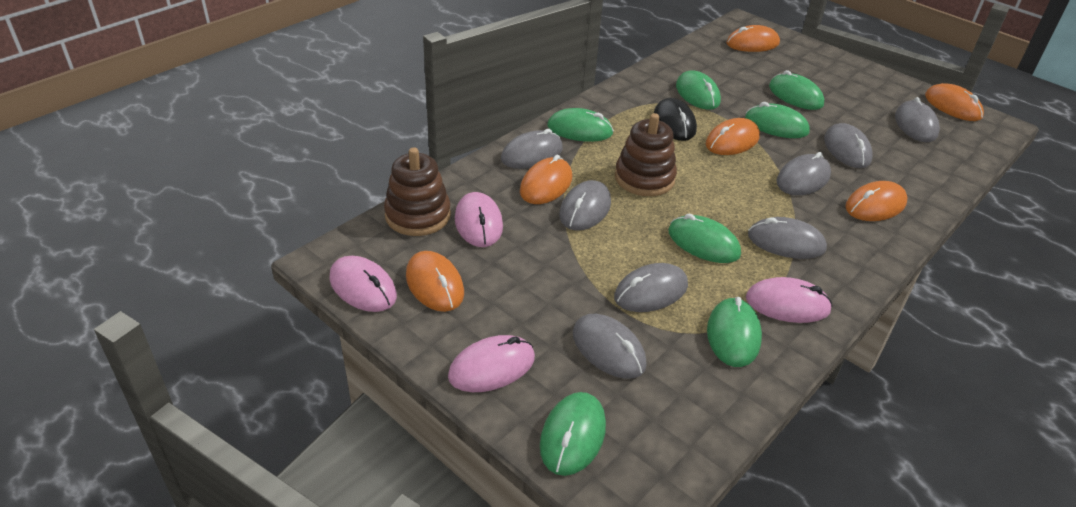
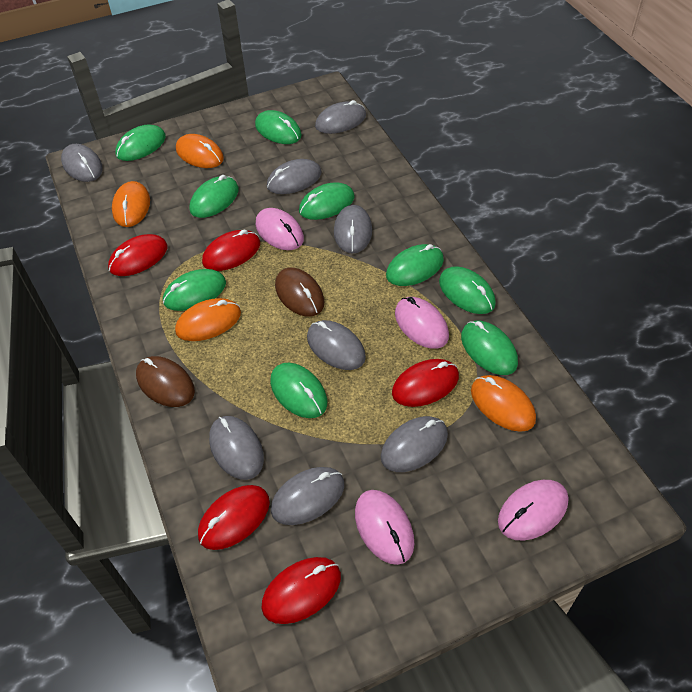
black mouse: 1 -> 0
brown mouse: 0 -> 2
brown stacking toy: 2 -> 0
green mouse: 7 -> 9
orange mouse: 6 -> 4
red mouse: 0 -> 5

